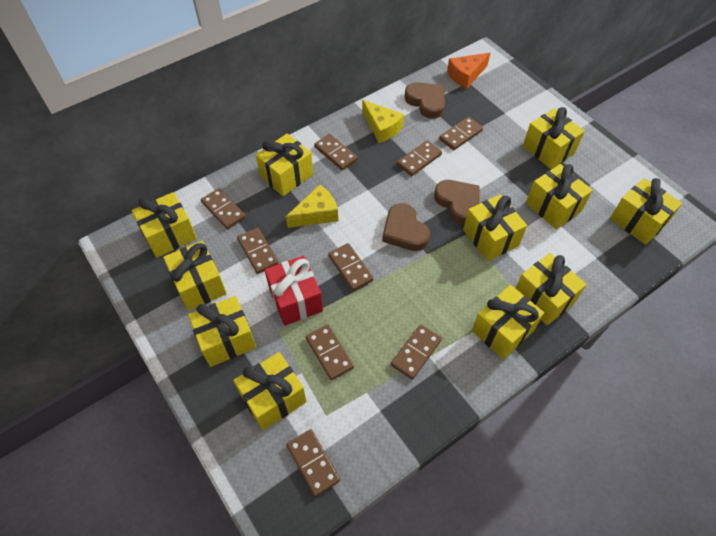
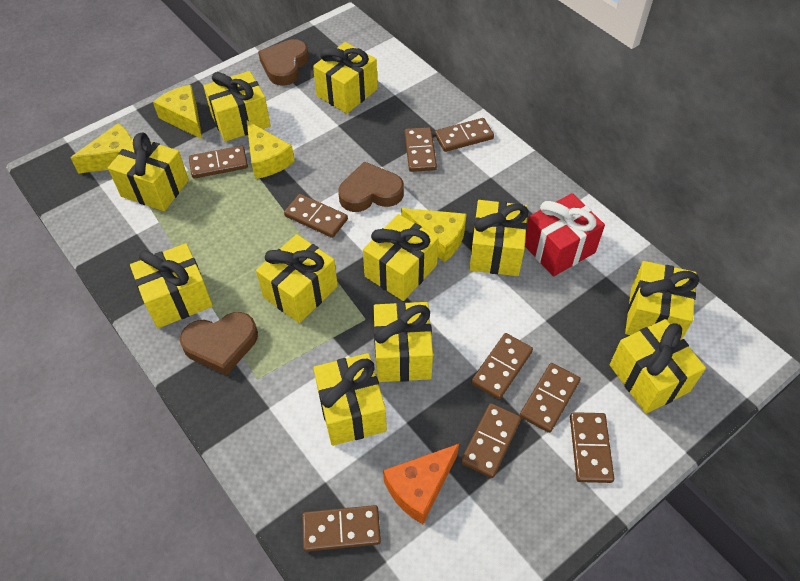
yellow cheese: 2 -> 4

